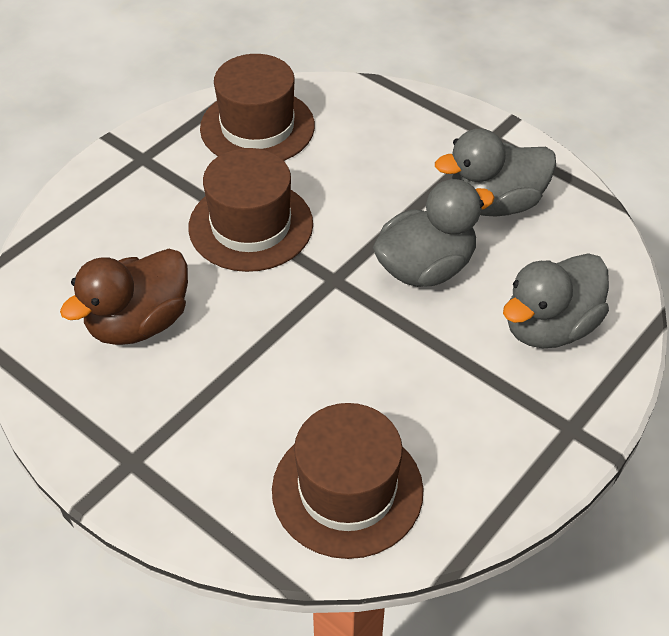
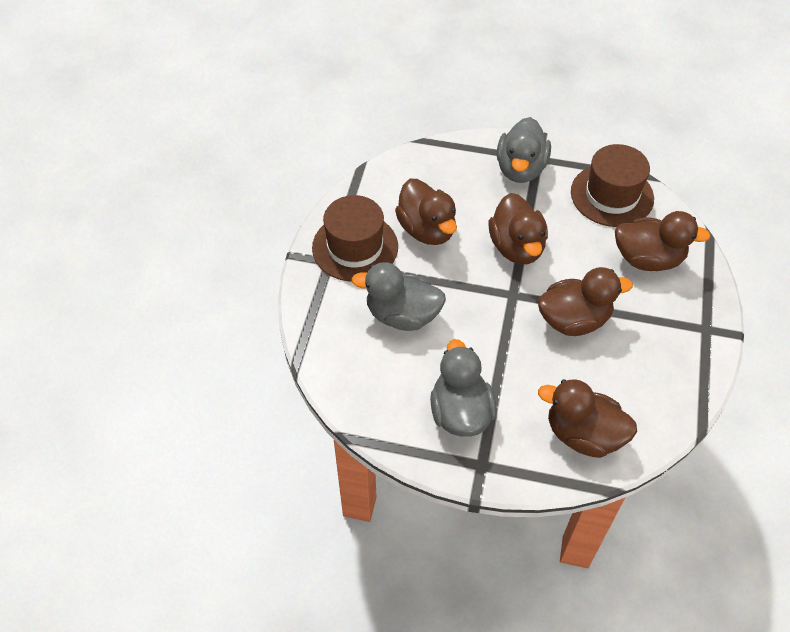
brown duck: 1 -> 5
brown hat: 3 -> 2

